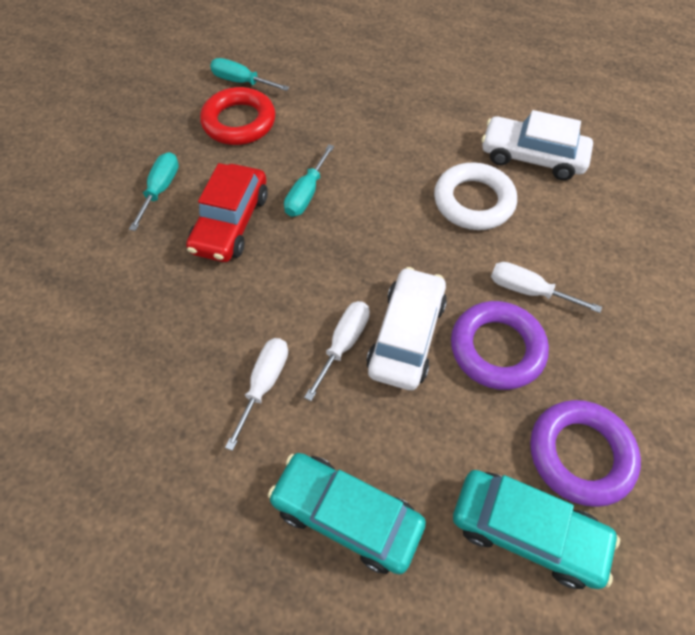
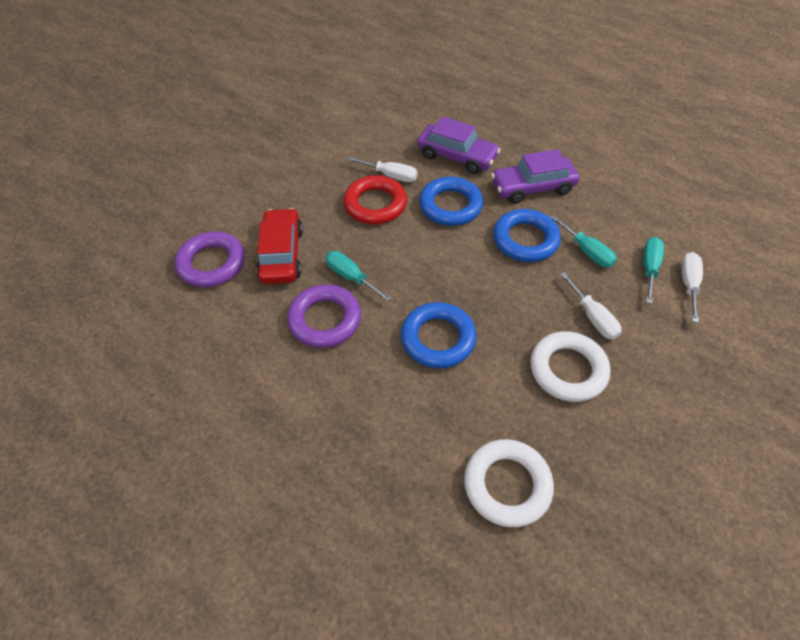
blue ring: 0 -> 3
purple car: 0 -> 2
turquoise car: 2 -> 0
white car: 2 -> 0
white ring: 1 -> 2

